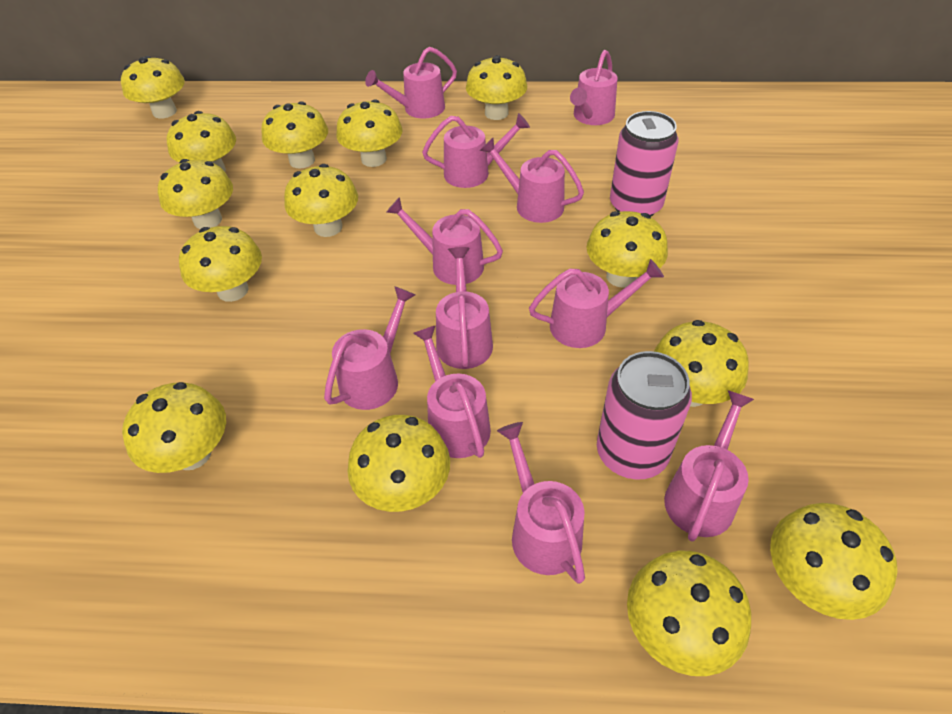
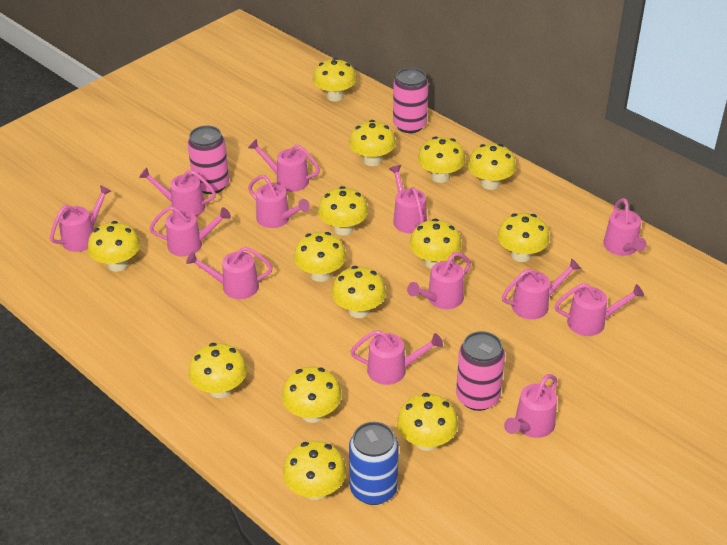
blue can: 0 -> 1
pink can: 2 -> 3
pink watering can: 11 -> 13

